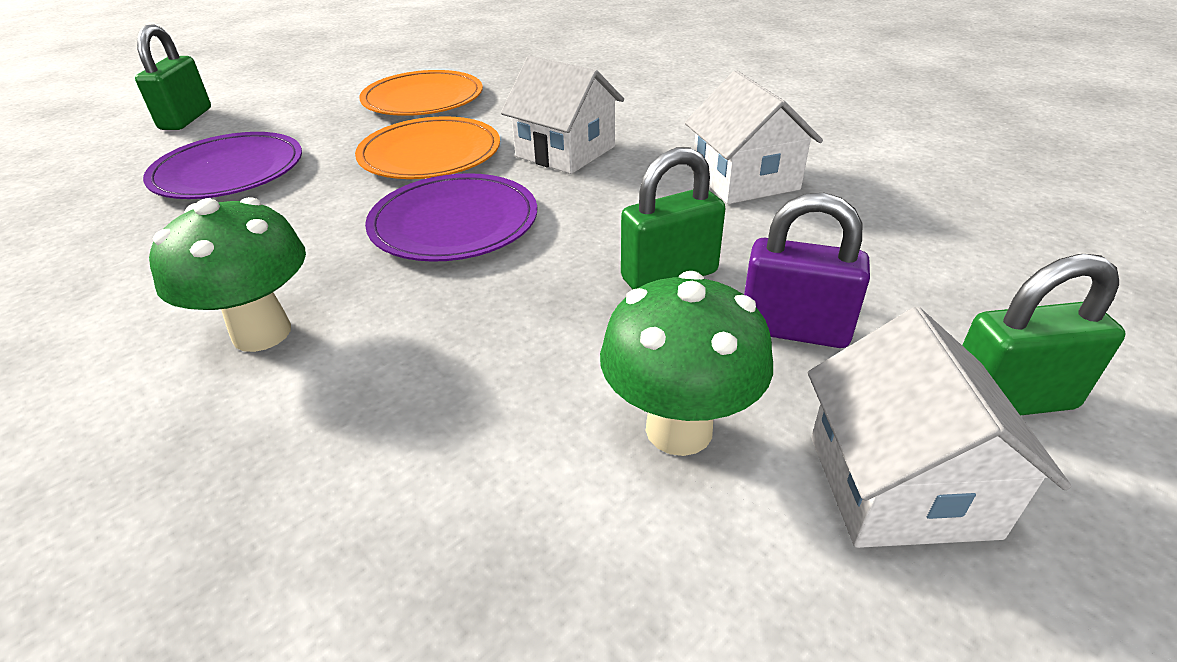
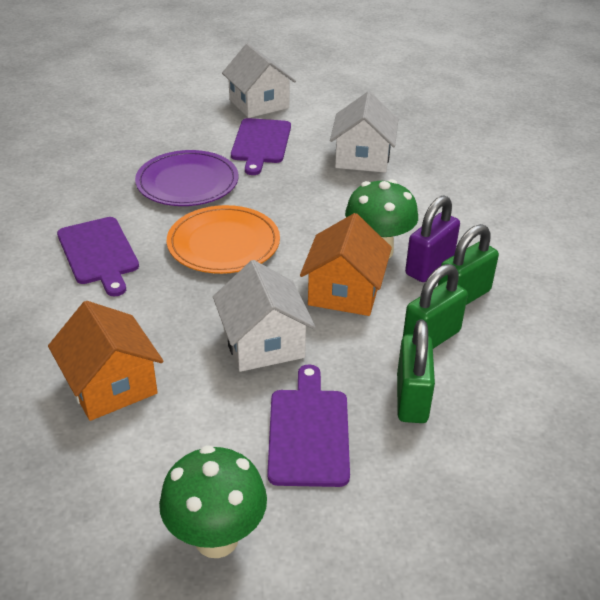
orange house: 0 -> 2
orange plate: 2 -> 1
purple cutting board: 0 -> 3
purple plate: 2 -> 1

